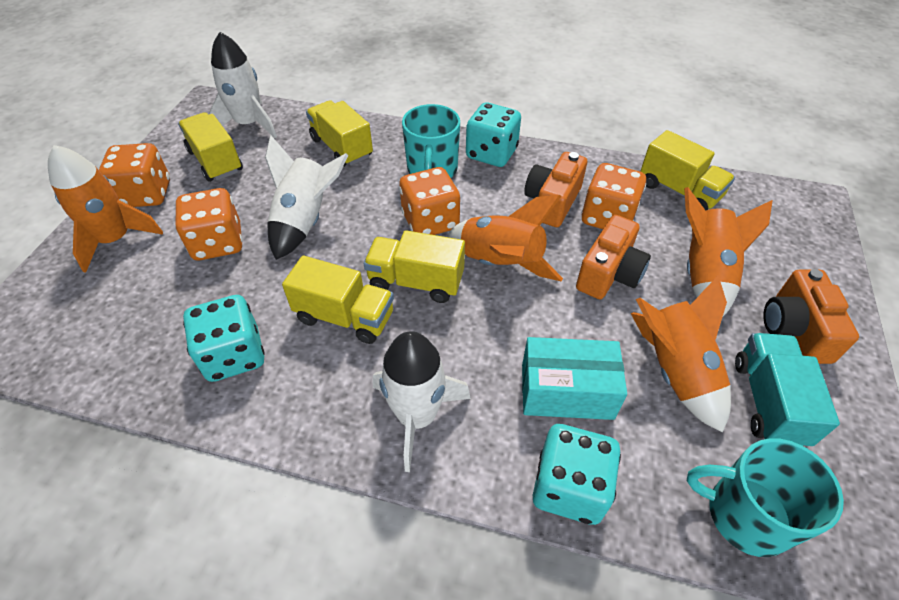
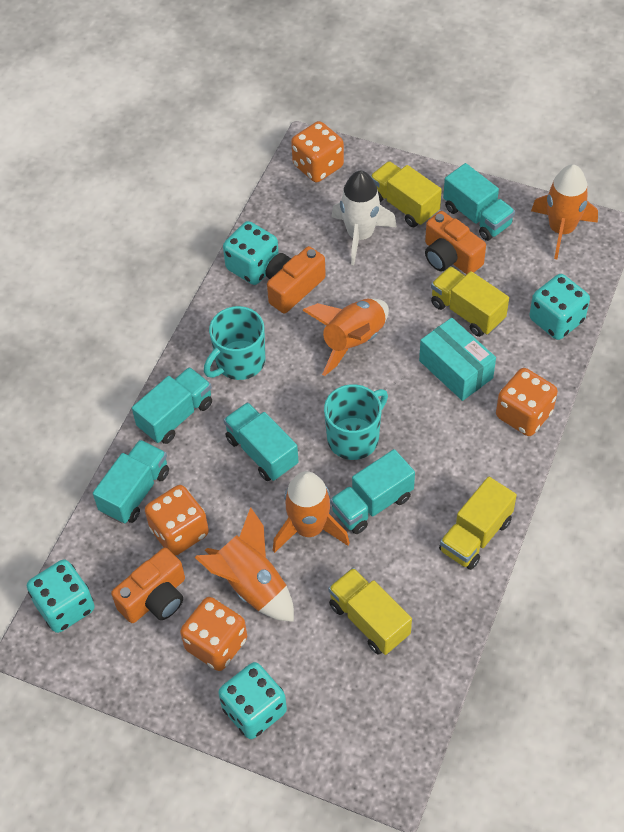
turquoise dice: 3 -> 4
turquoise truck: 1 -> 5
white rocket: 3 -> 1
yellow truck: 5 -> 4

